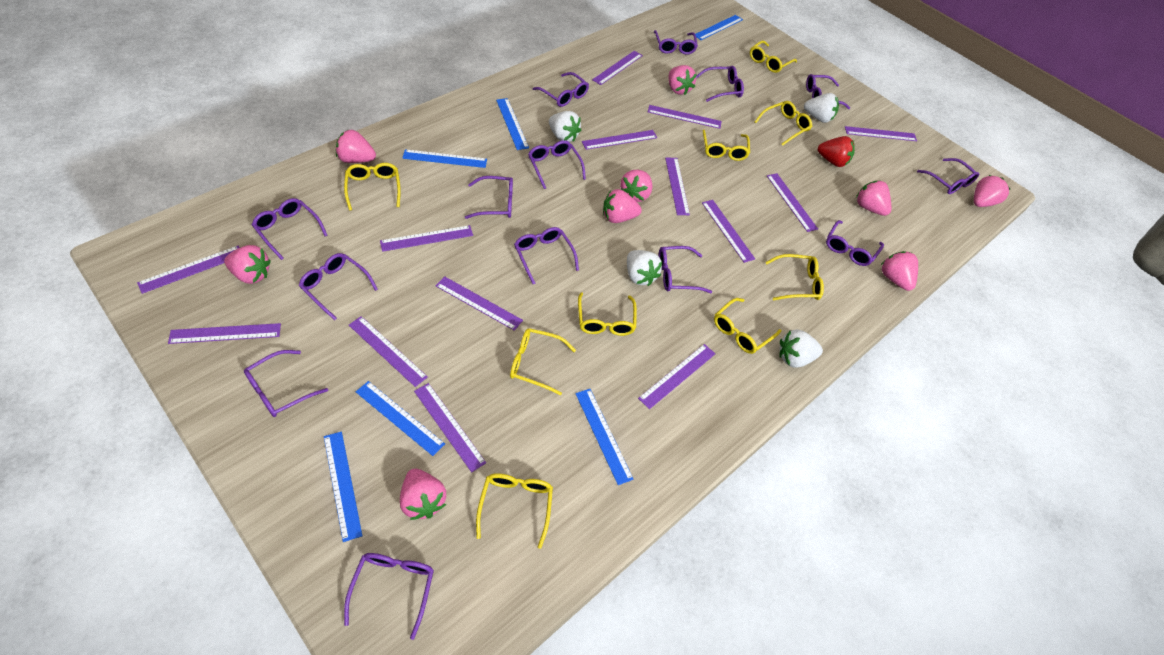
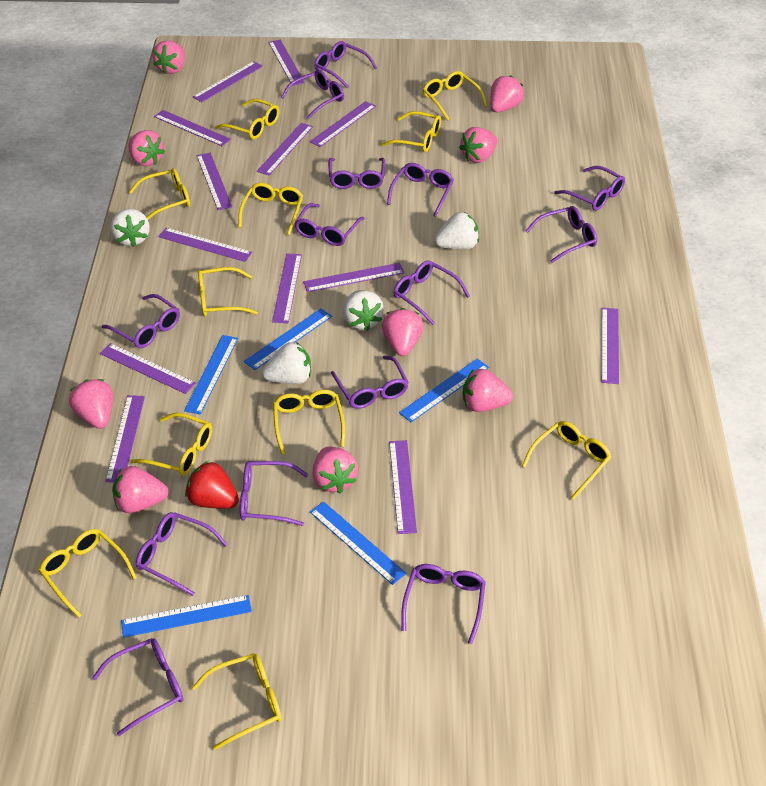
blue ruler: 6 -> 5
purple ruler: 14 -> 13
yellow glasses: 9 -> 11

